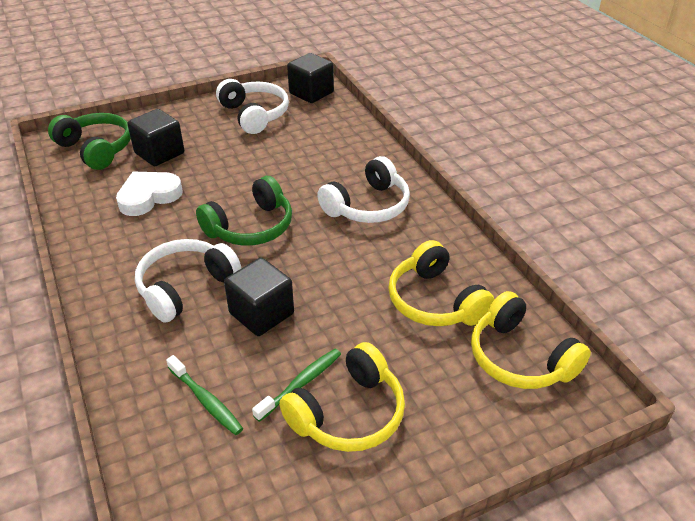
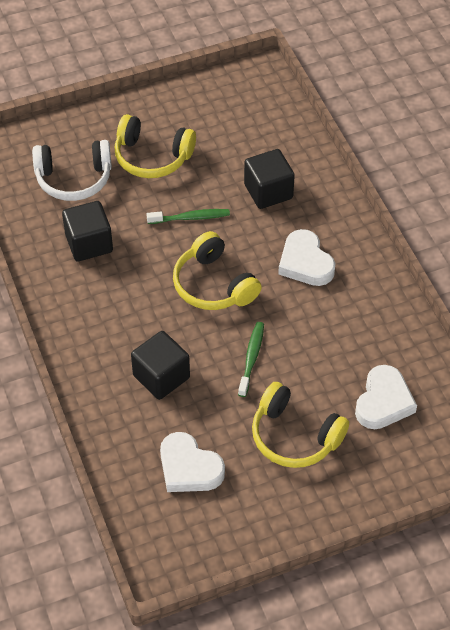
green headphones: 2 -> 0
white headphones: 3 -> 1
white heart: 1 -> 3

